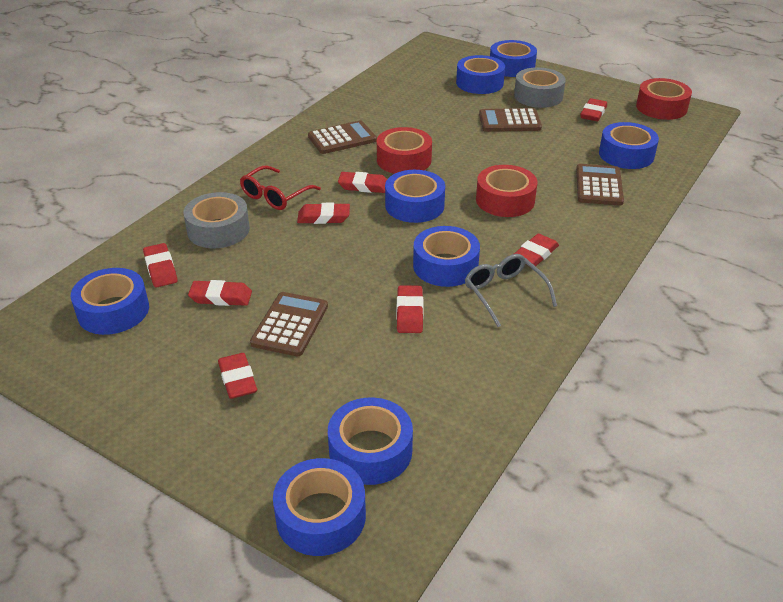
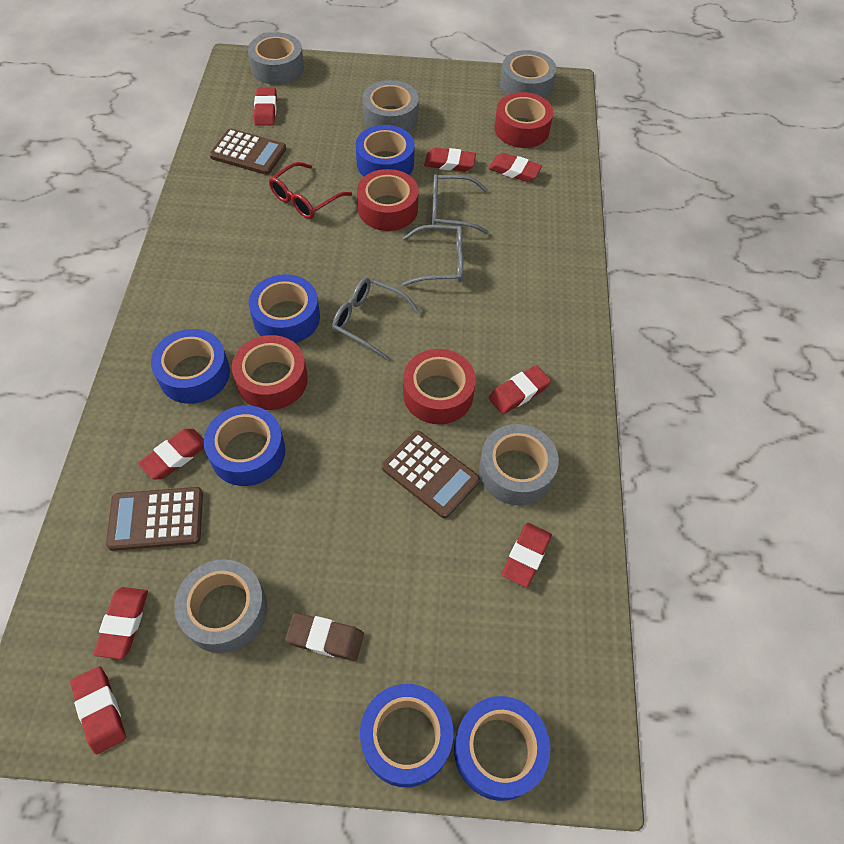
blue tape: 8 -> 6
brown calculator: 4 -> 3
brown eraser: 0 -> 1
grey glasses: 1 -> 3
grey tape: 2 -> 5
red tape: 3 -> 4

